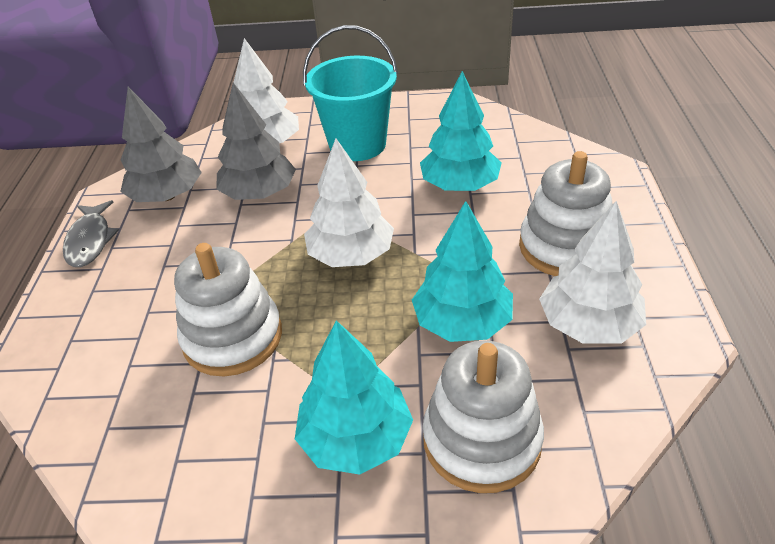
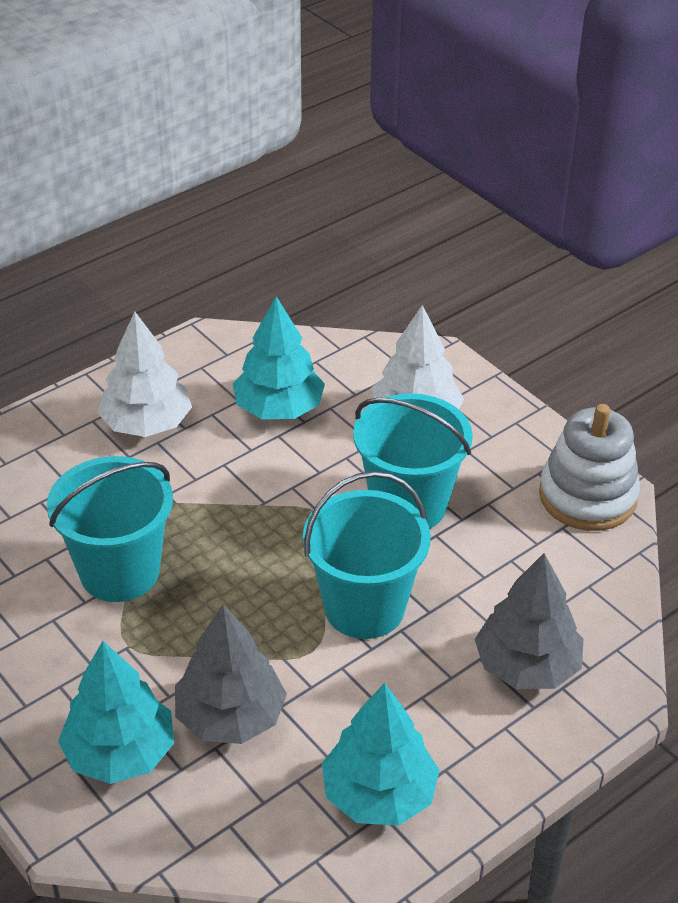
grey fish: 1 -> 0
turquoise bucket: 1 -> 3
white stacking toy: 3 -> 1
white tree: 3 -> 2

